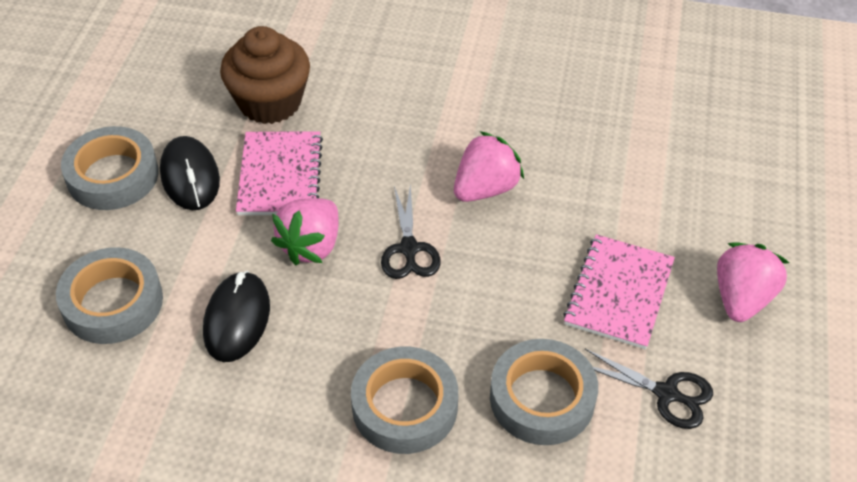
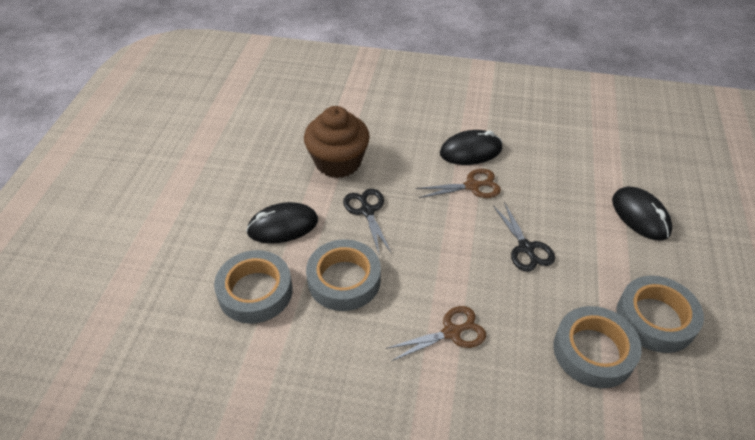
black mouse: 2 -> 3
brown scissors: 0 -> 2
pink notebook: 2 -> 0
pink strawberry: 3 -> 0

